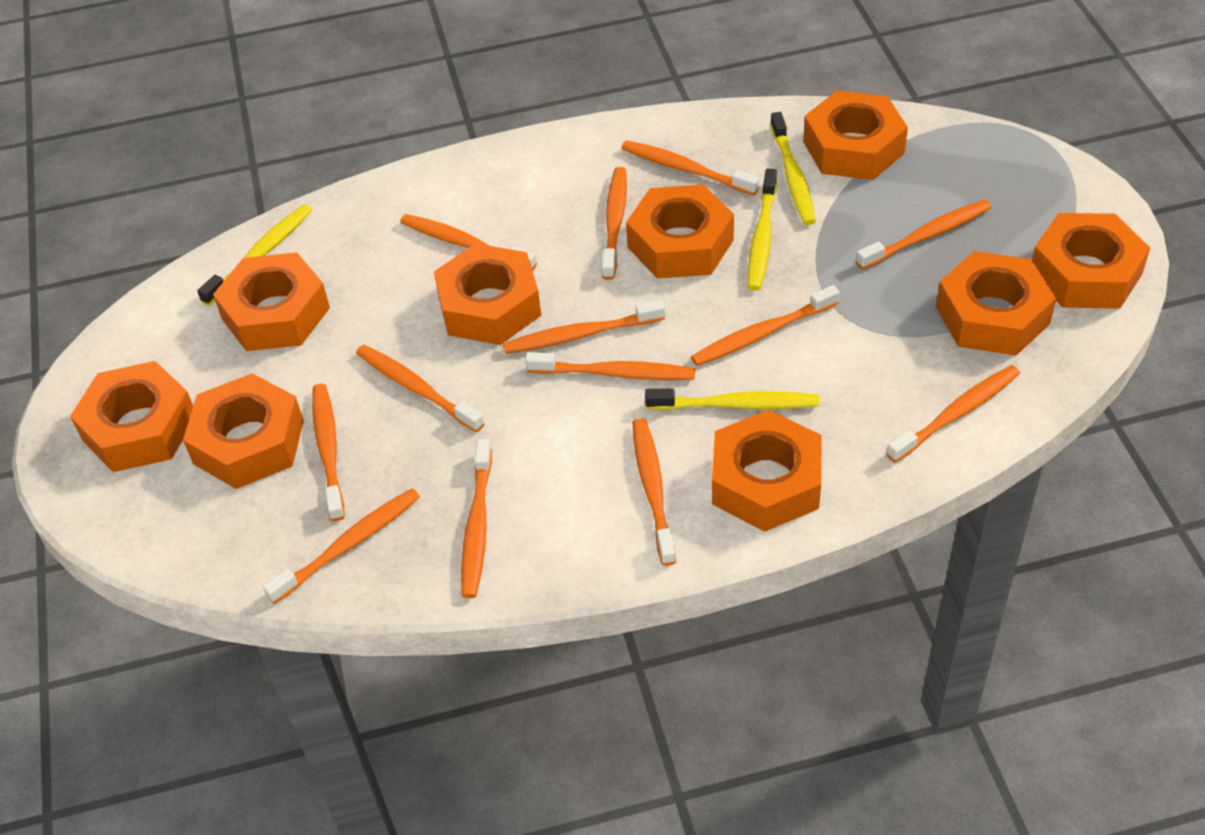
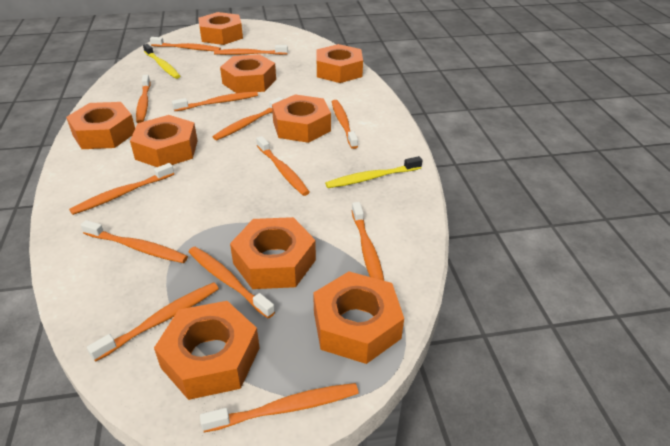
yellow toothbrush: 4 -> 2

